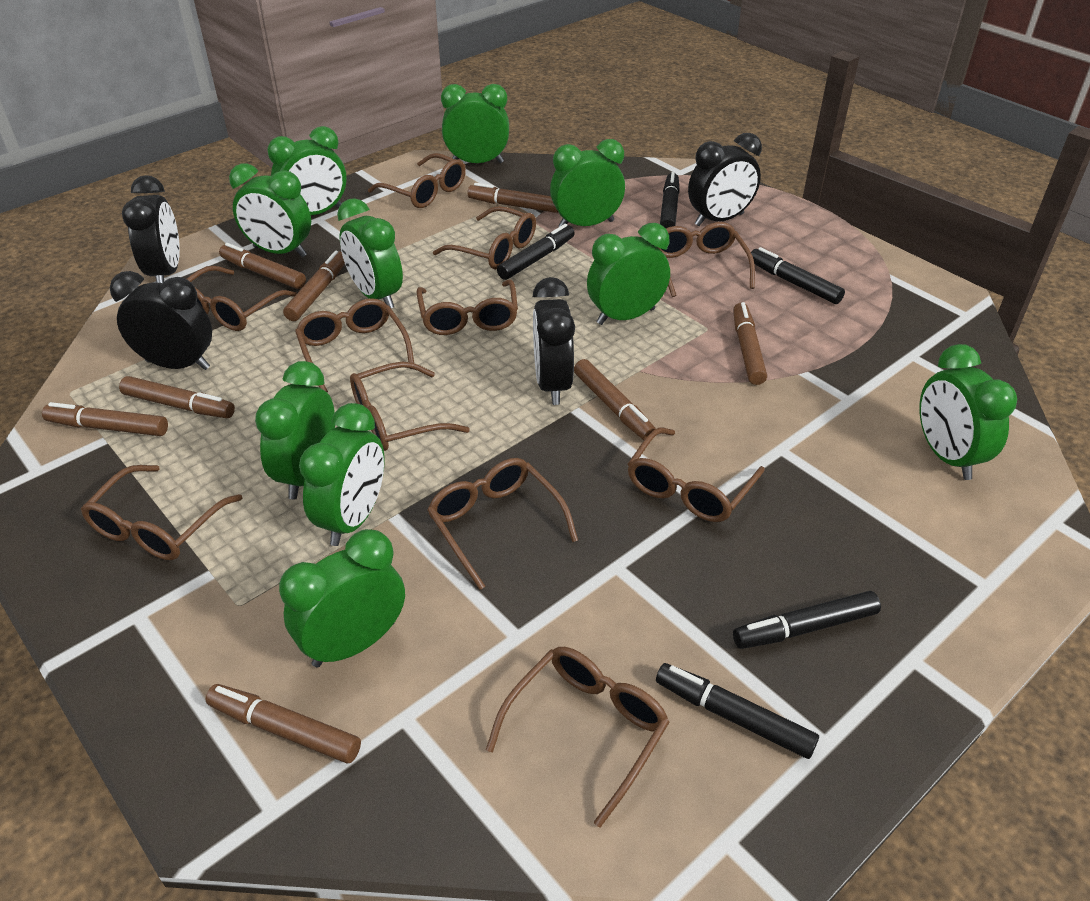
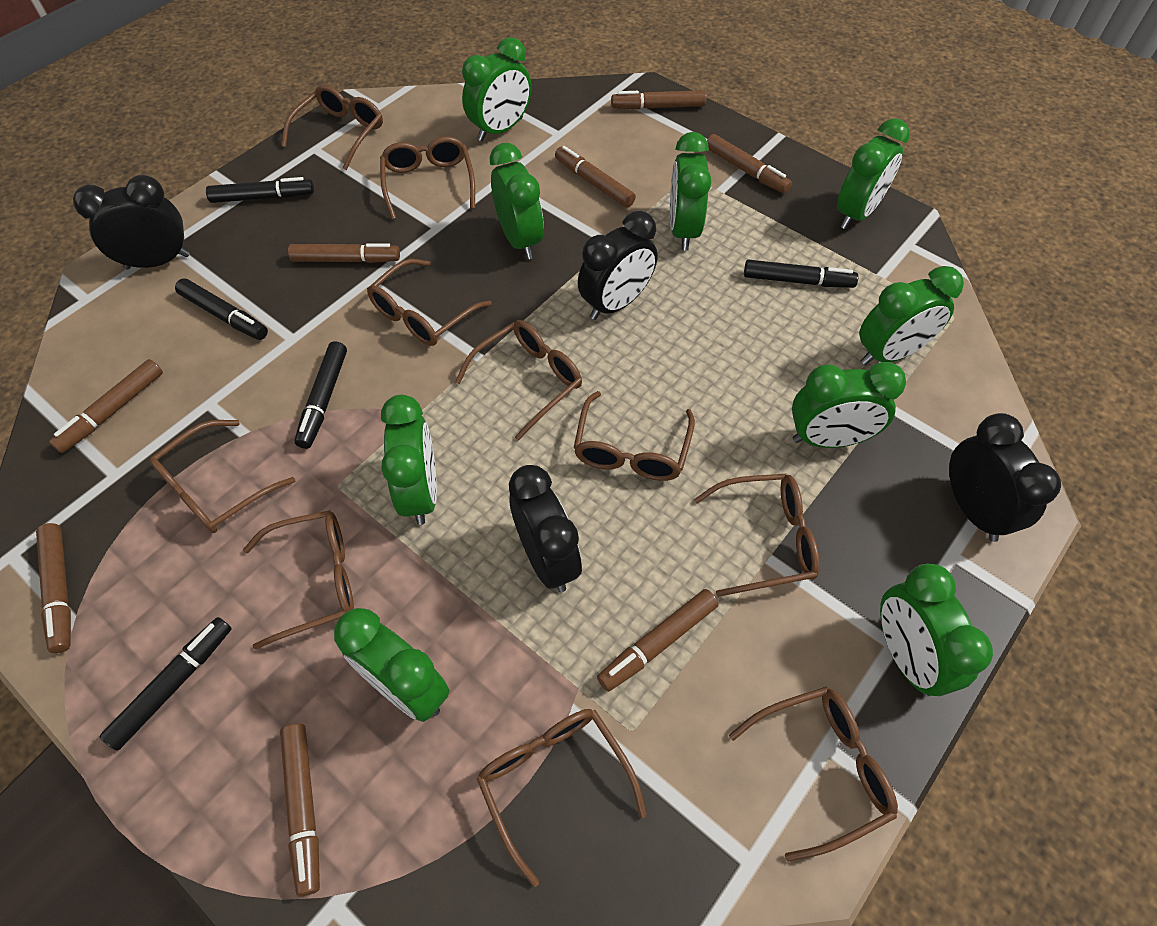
brown glasses: 11 -> 10
green clock: 10 -> 9

